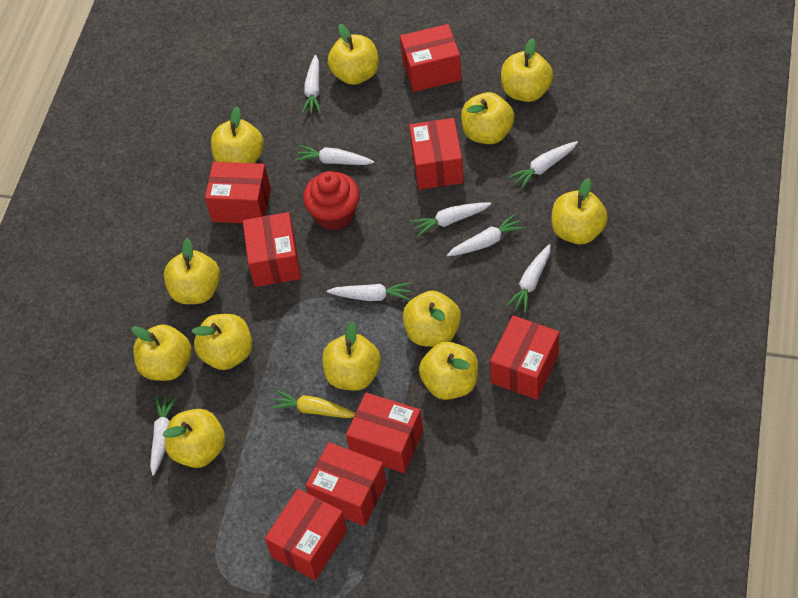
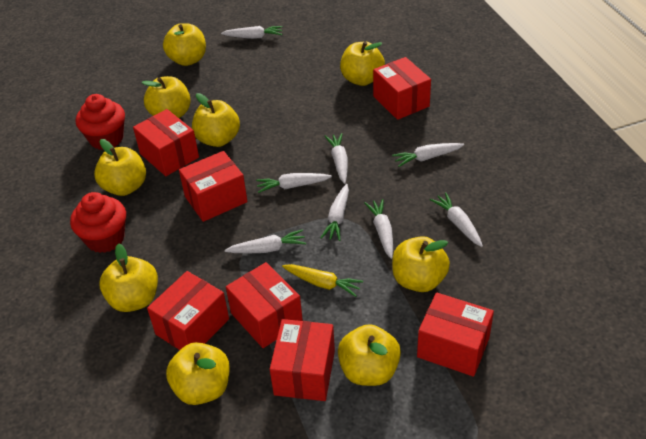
red box: 8 -> 7
red cupcake: 1 -> 2
yellow apple: 12 -> 9

